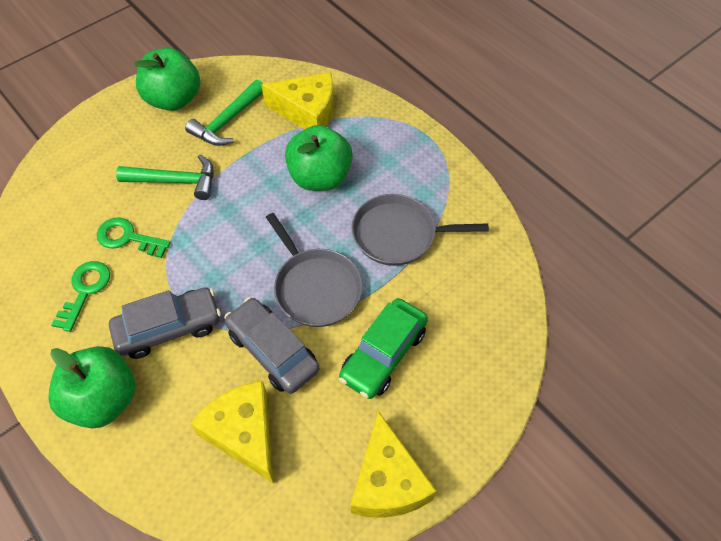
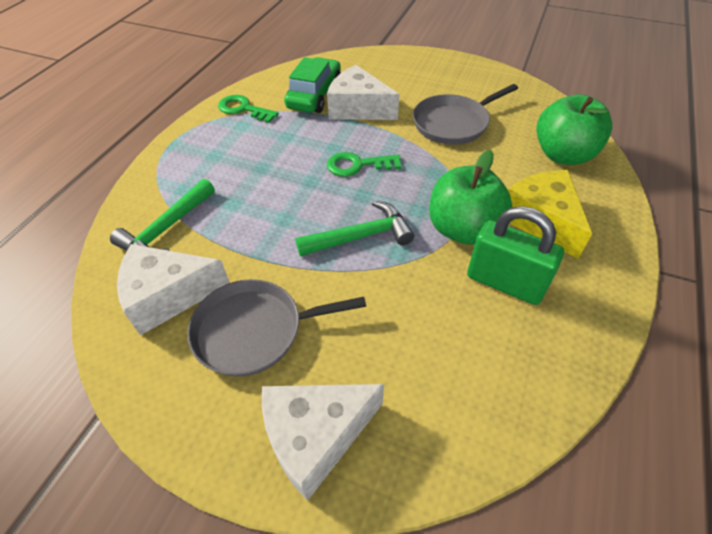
green apple: 3 -> 2
green padlock: 0 -> 1
grey car: 2 -> 0
white cheese: 0 -> 3
yellow cheese: 3 -> 1

